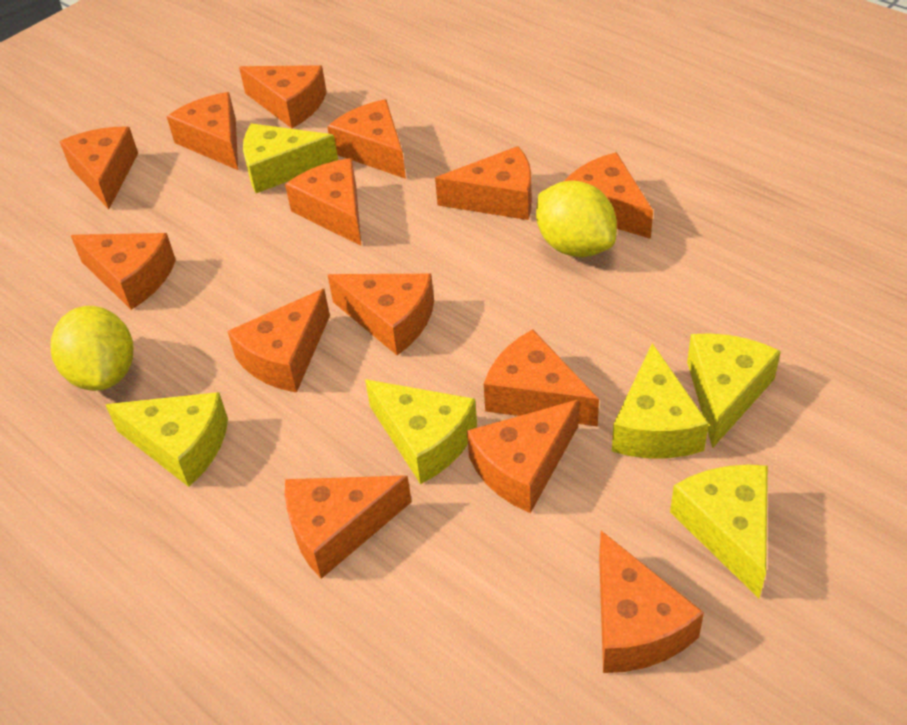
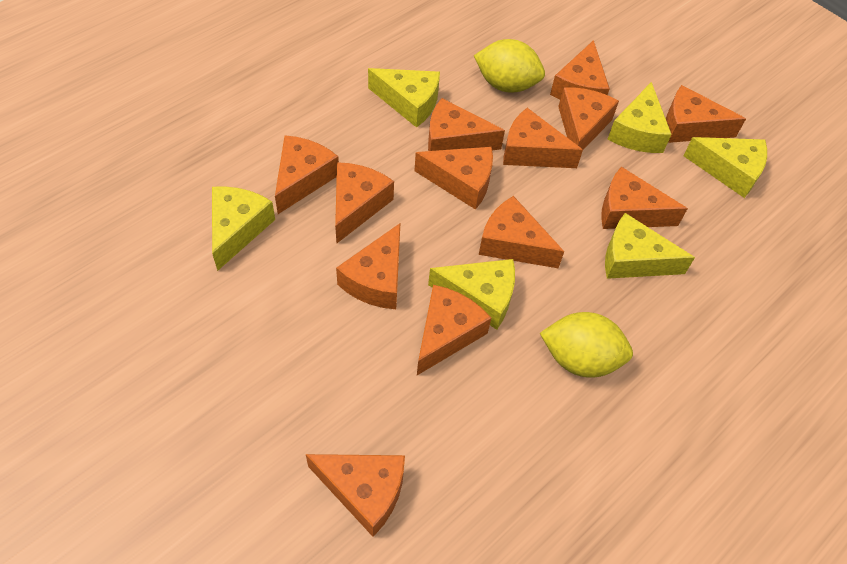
orange cheese: 14 -> 13

